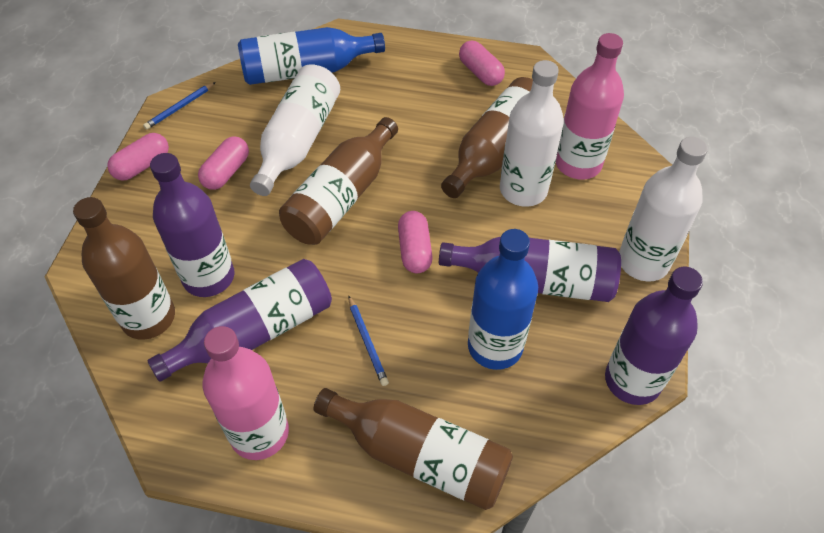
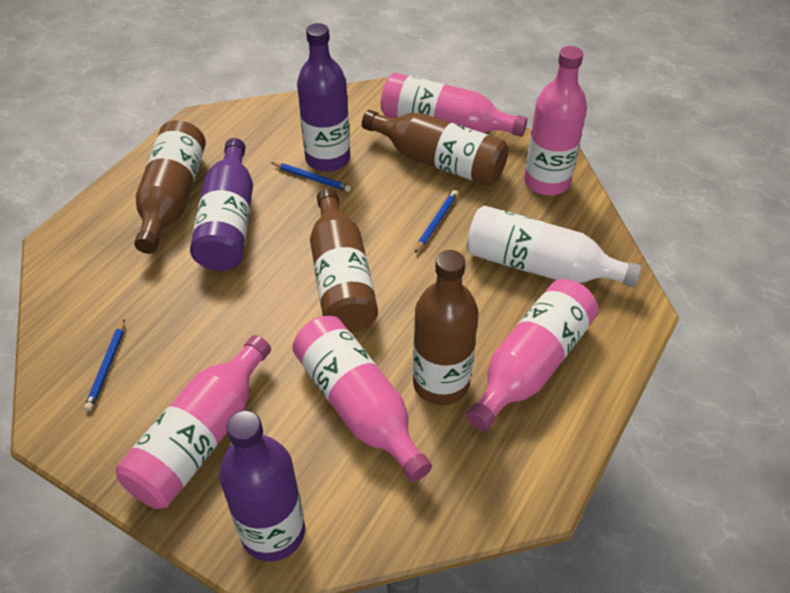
blue bottle: 2 -> 0
blue pencil: 2 -> 3
pink bottle: 2 -> 5
pink capsule: 4 -> 0
purple bottle: 4 -> 3
white bottle: 3 -> 1

